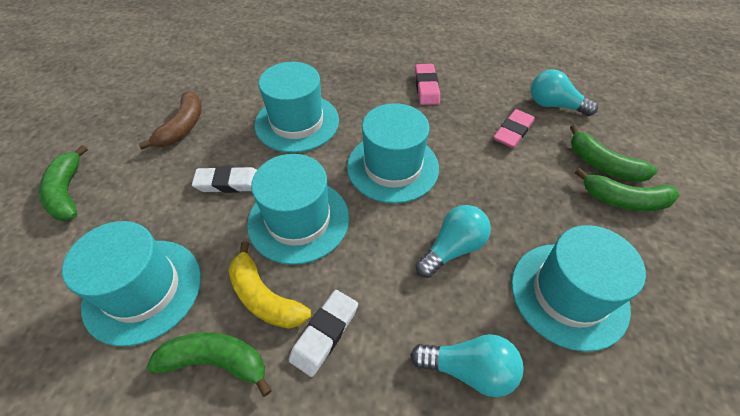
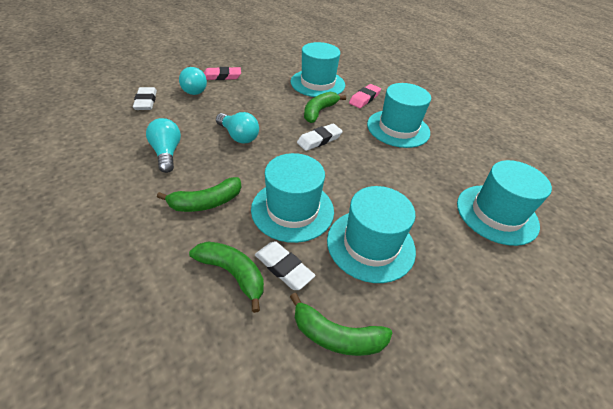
brown banana: 1 -> 0
white eraser: 2 -> 3
yellow banana: 1 -> 0

